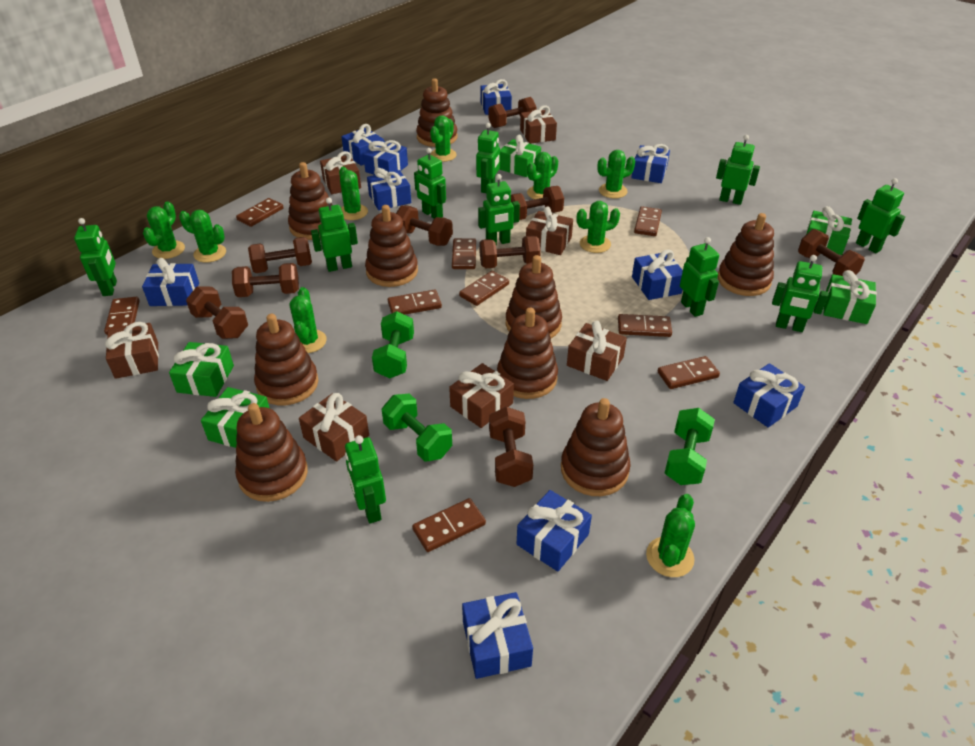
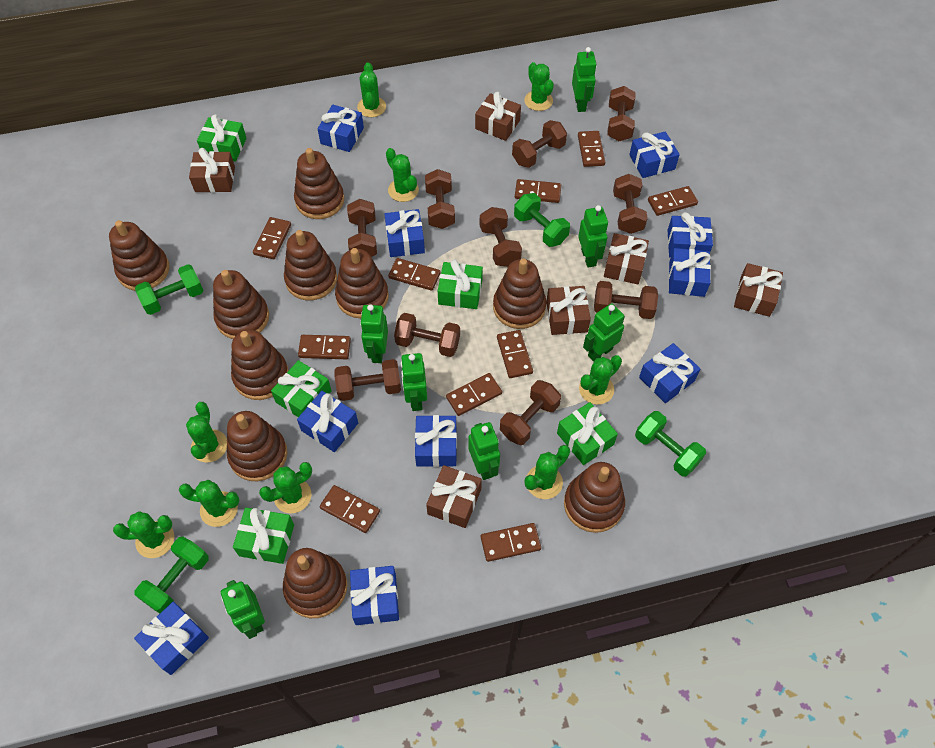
brown domino: 9 -> 10
brown dumbbell: 9 -> 10
brown gift: 7 -> 6
brown stacking toy: 9 -> 10
green dumbbell: 3 -> 4
green robot: 10 -> 7

